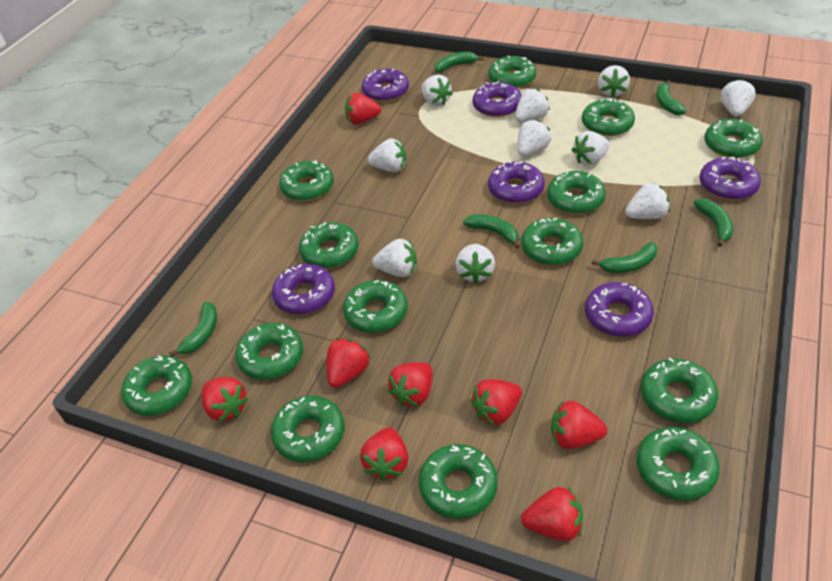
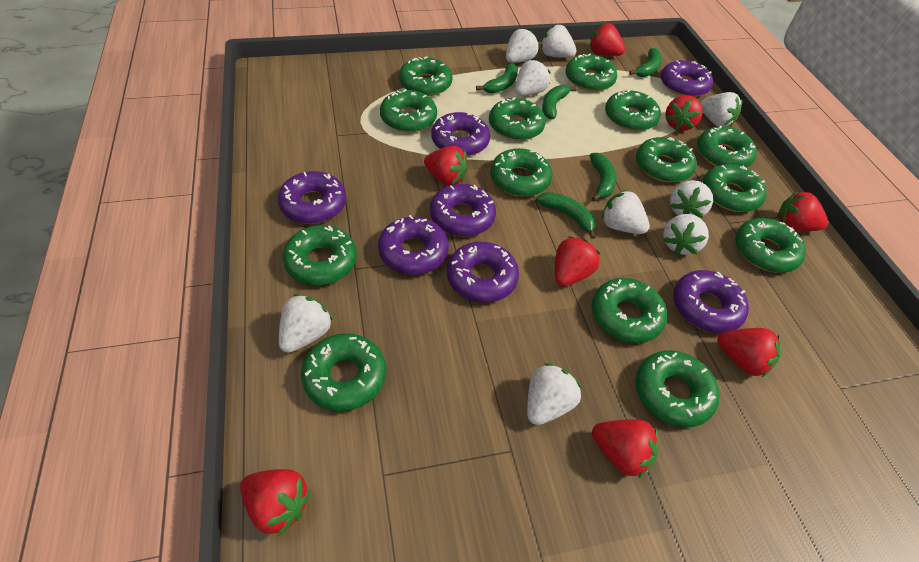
green banana: 6 -> 5
purple donut: 6 -> 7
white strawberry: 10 -> 9

